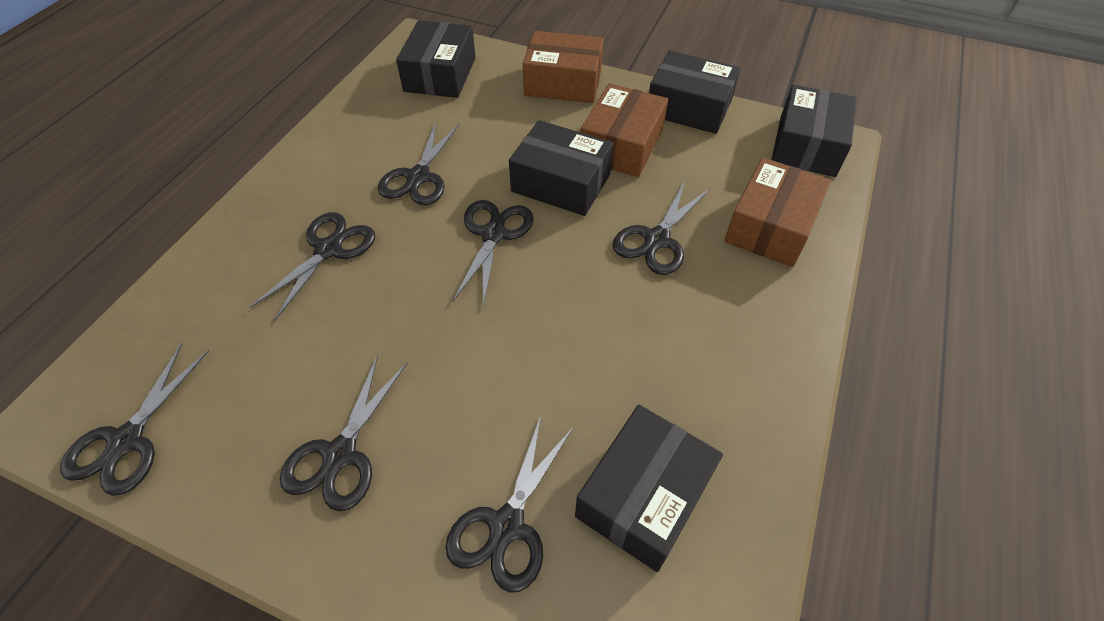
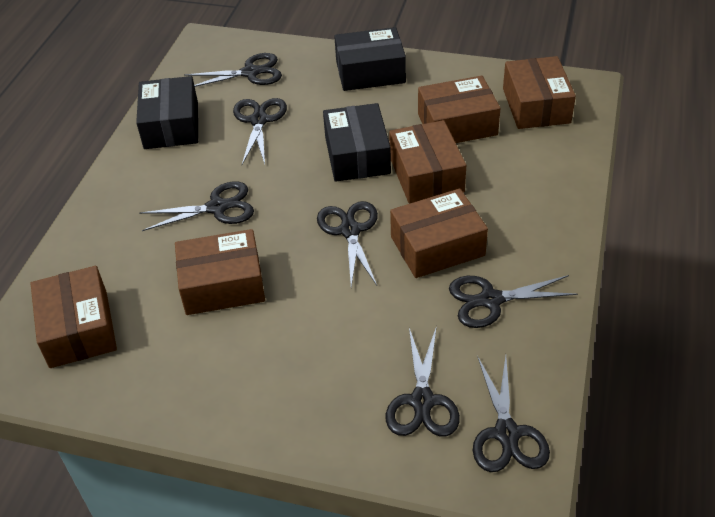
black box: 5 -> 3
brown box: 3 -> 6

